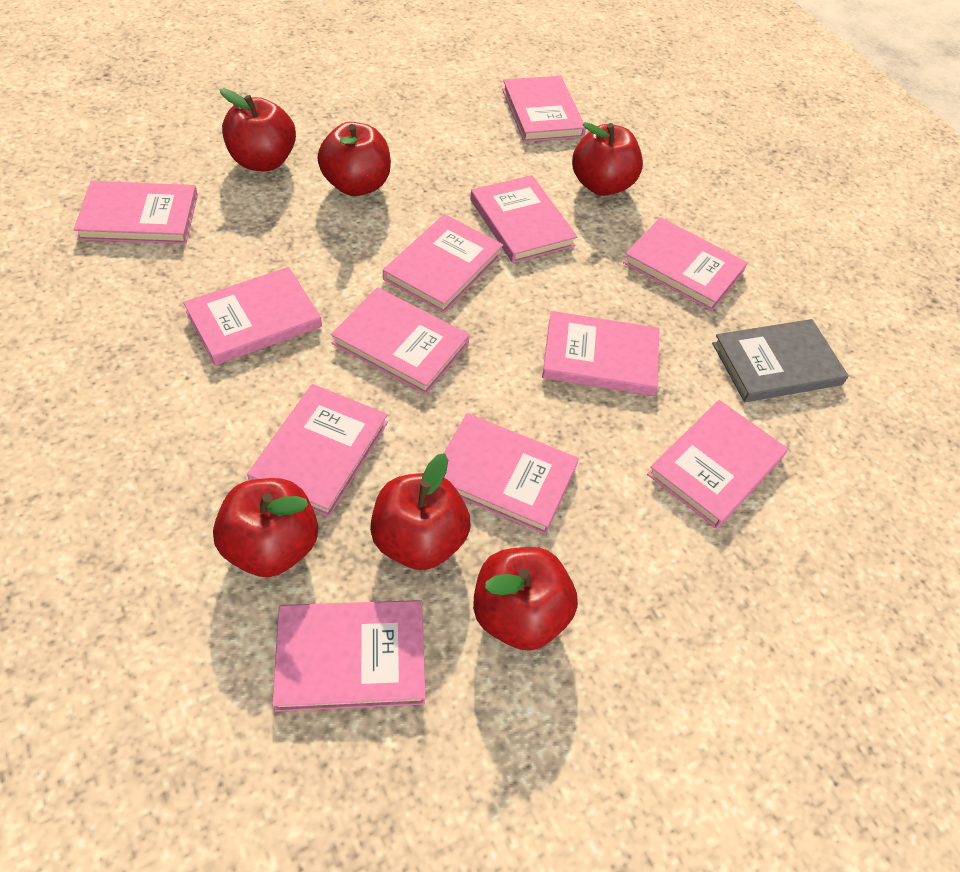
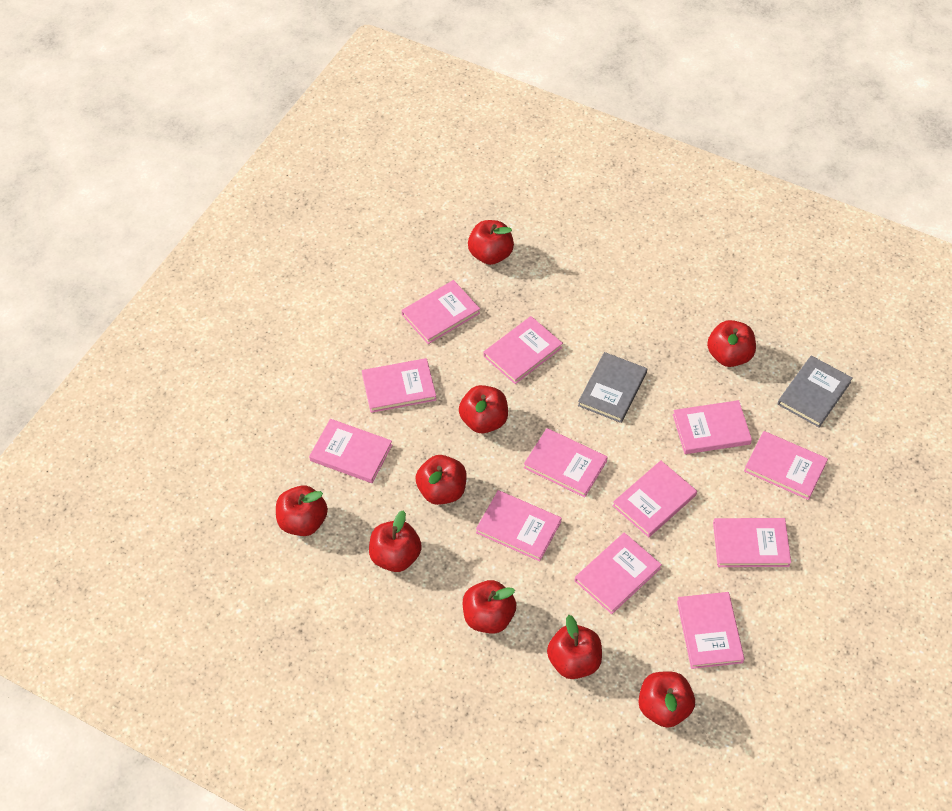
grey book: 1 -> 2
red apple: 6 -> 9

